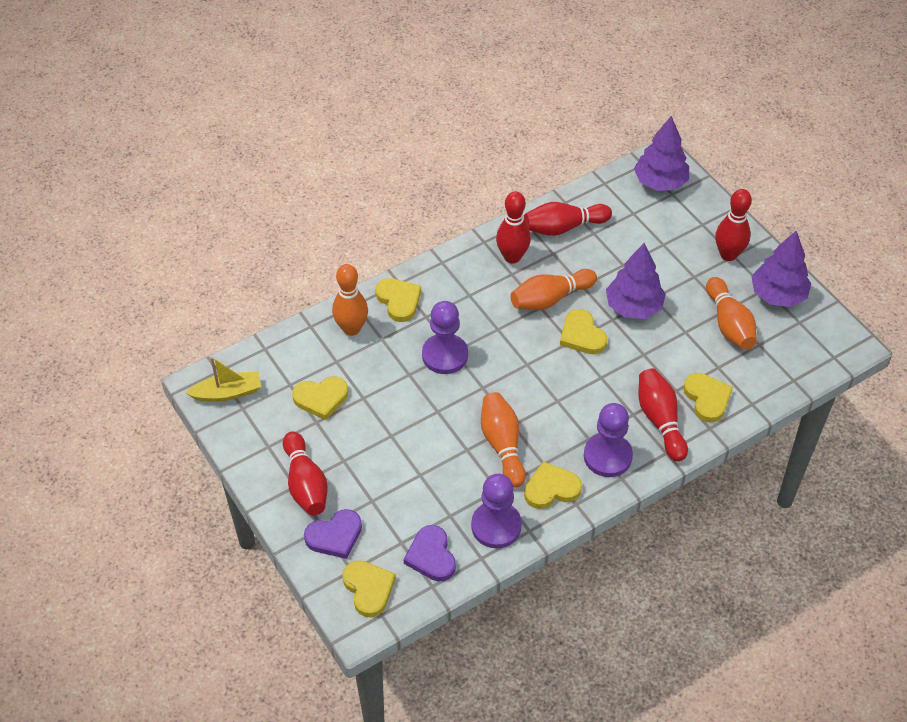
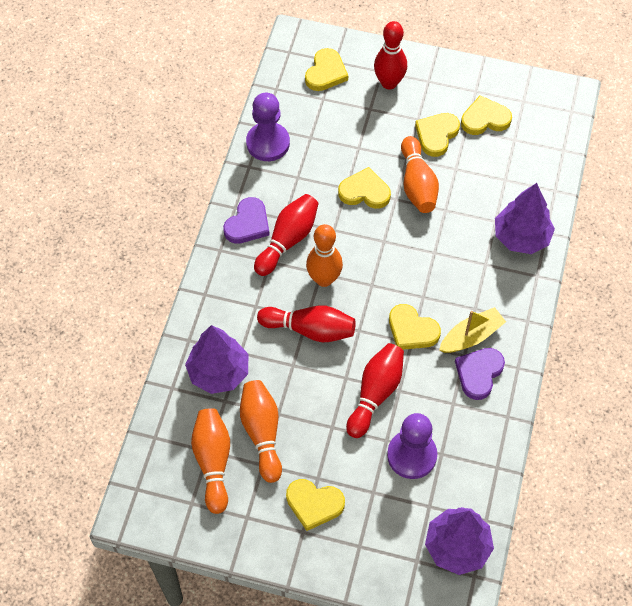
purple pawn: 3 -> 2
red bowling pin: 5 -> 4

